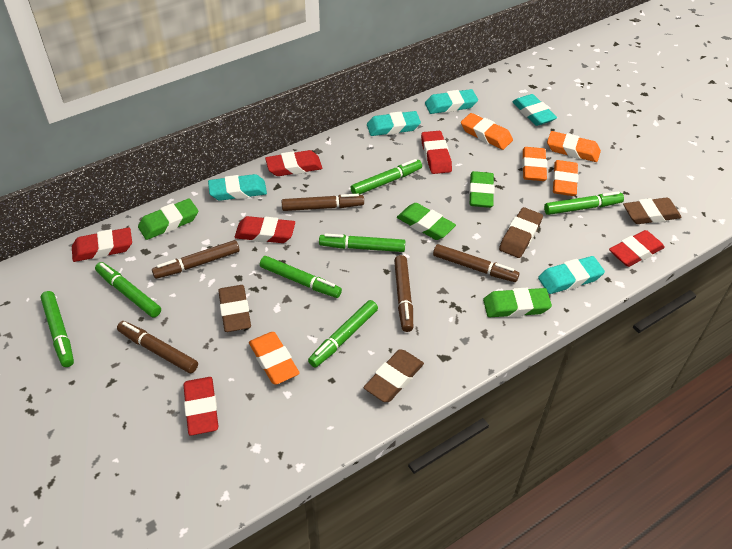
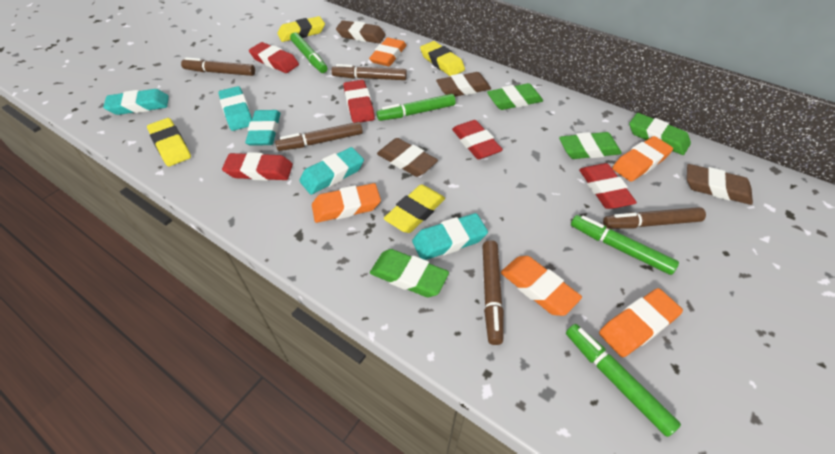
green marker: 7 -> 4
red eraser: 6 -> 5
yellow eraser: 0 -> 4

